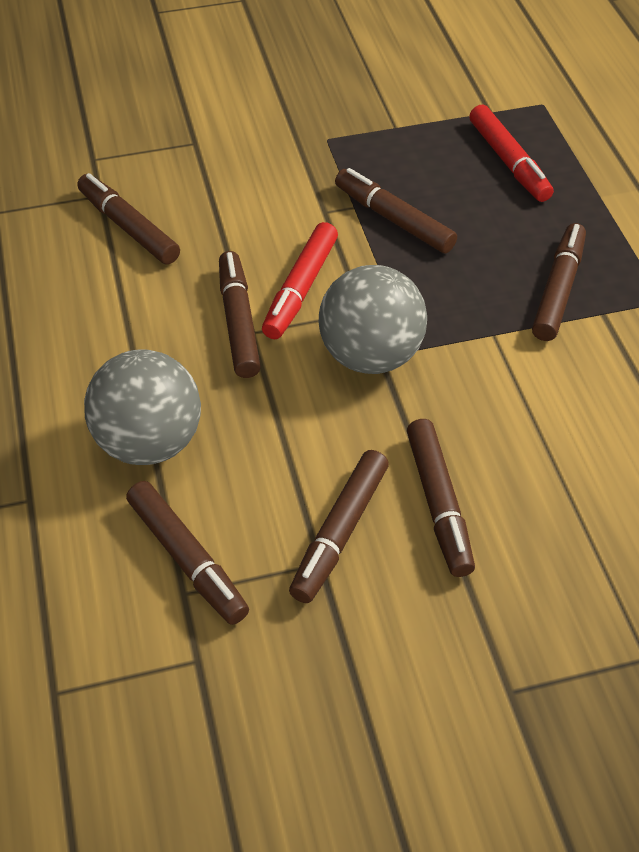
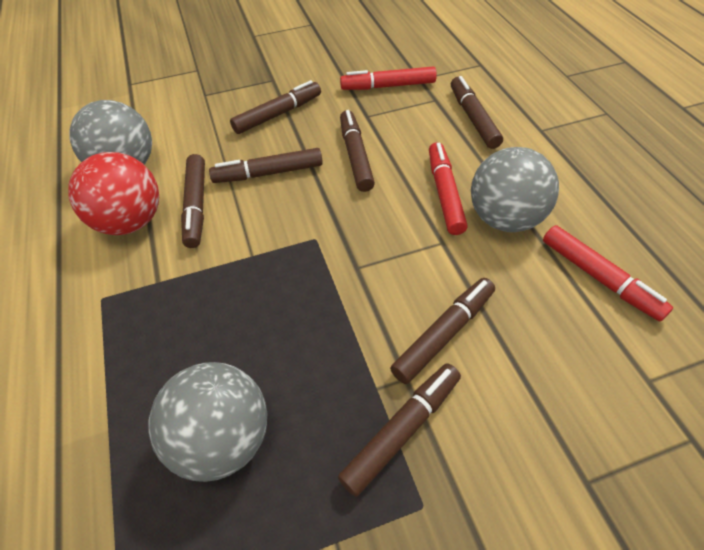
grey ball: 2 -> 3
red ball: 0 -> 1
red marker: 2 -> 3

